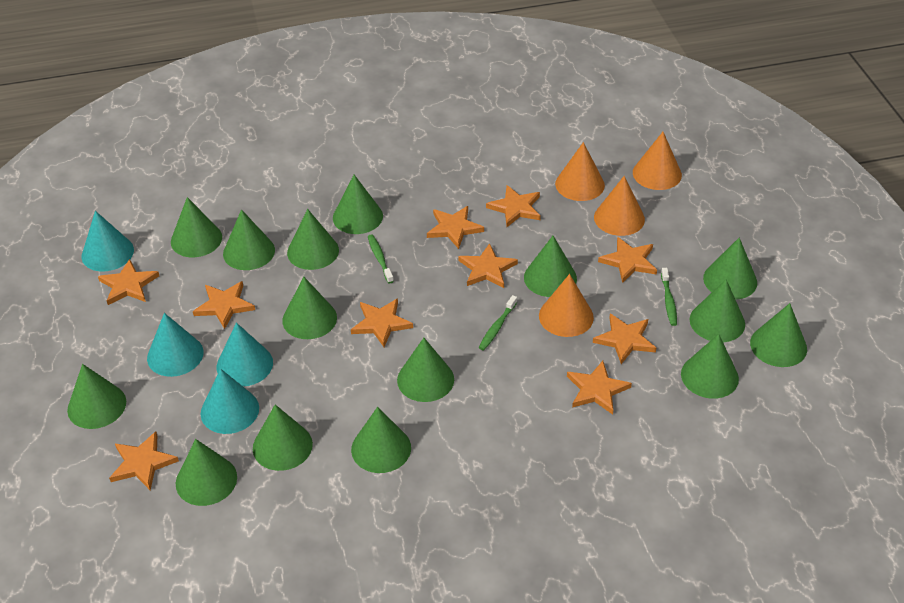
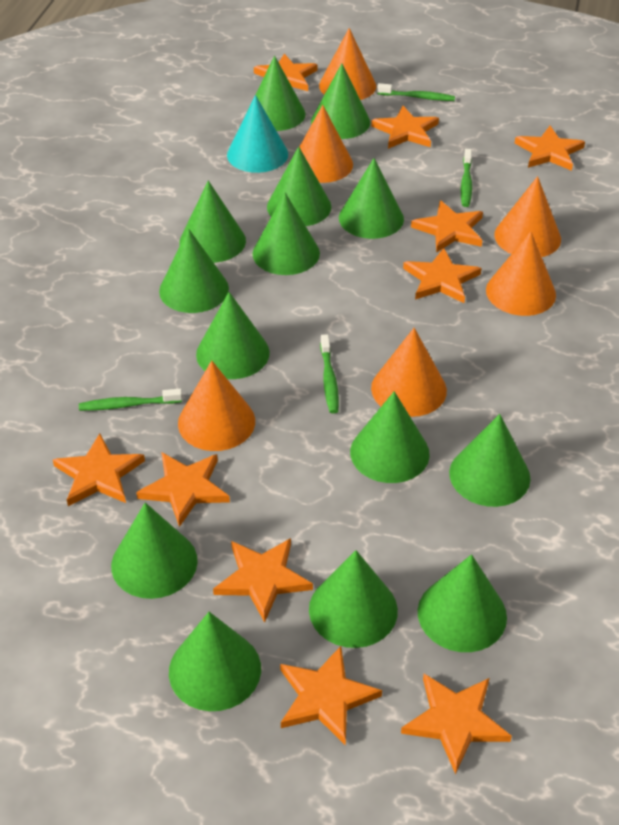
green cone: 15 -> 14
green toothbrush: 3 -> 4
orange cone: 4 -> 6
turquoise cone: 4 -> 1

